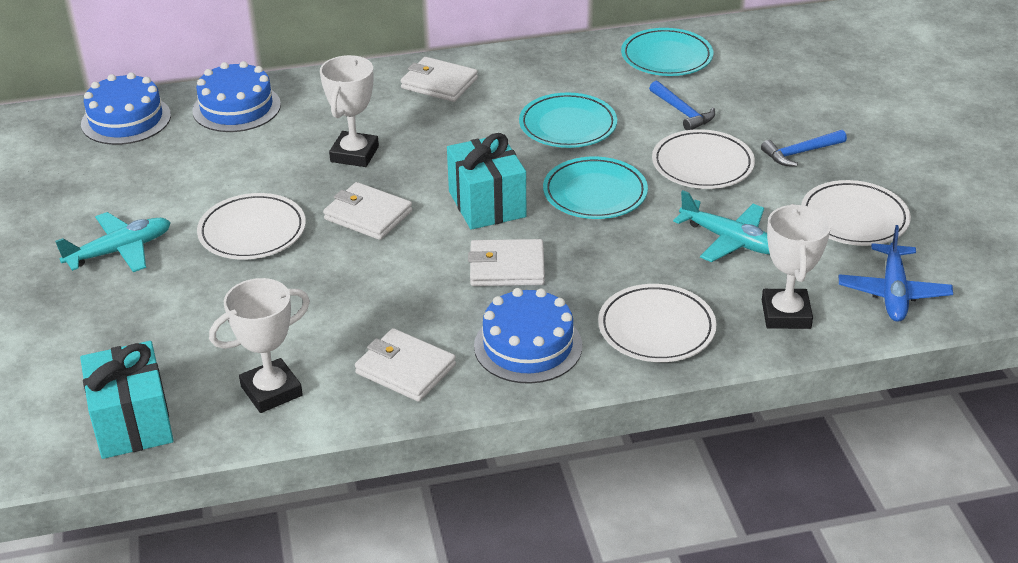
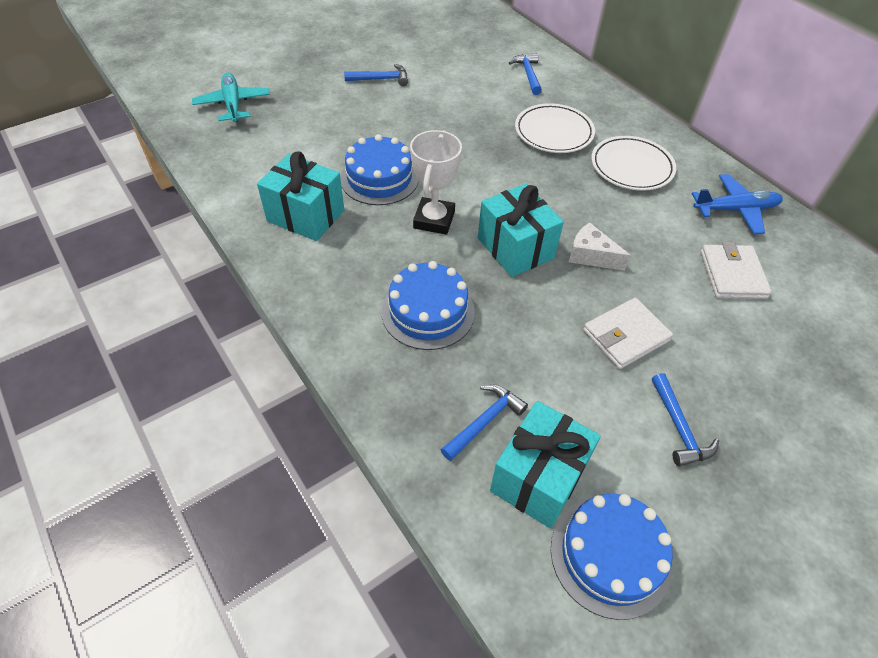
blue hammer: 2 -> 4
turquoise gift: 2 -> 3
turquoise plane: 2 -> 1
turquoise plate: 3 -> 0
white cheese: 0 -> 1
white plate: 4 -> 2
white trophy: 3 -> 1
white wallet: 4 -> 2

